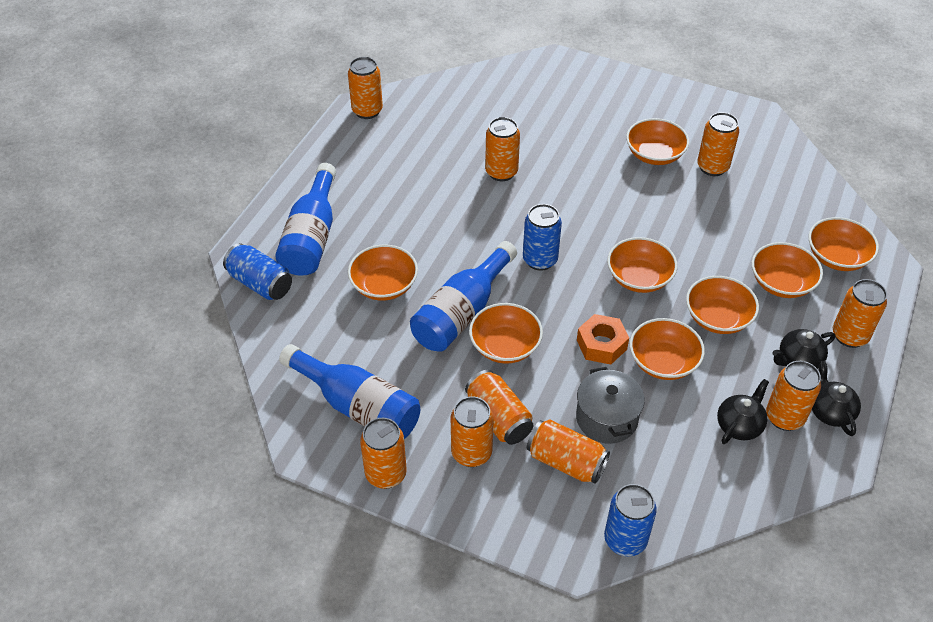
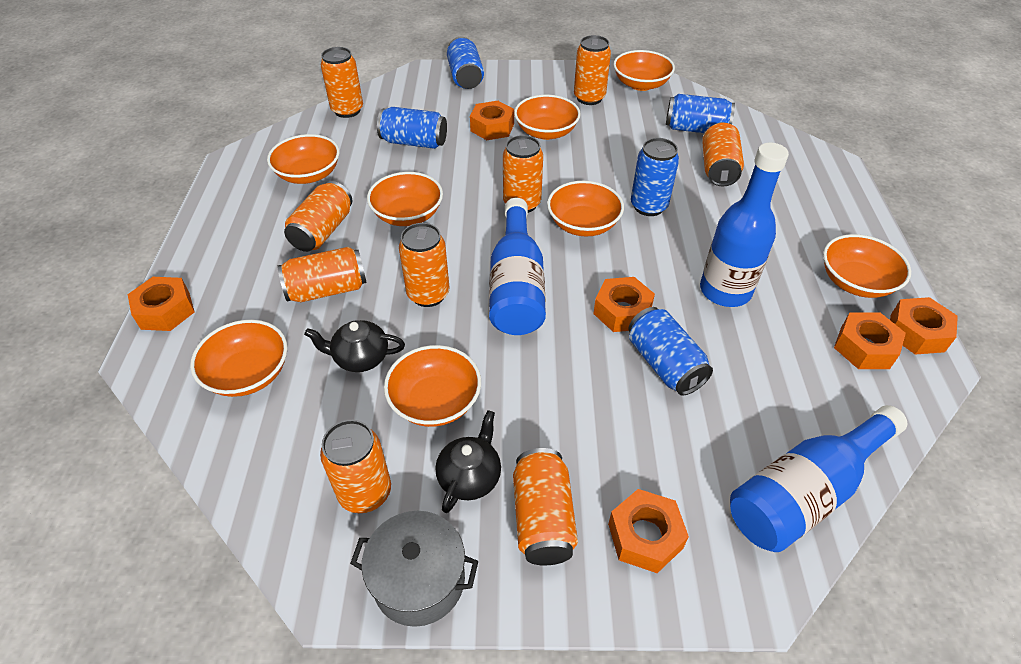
black teapot: 3 -> 2
blue can: 3 -> 5
orange nut: 1 -> 6

